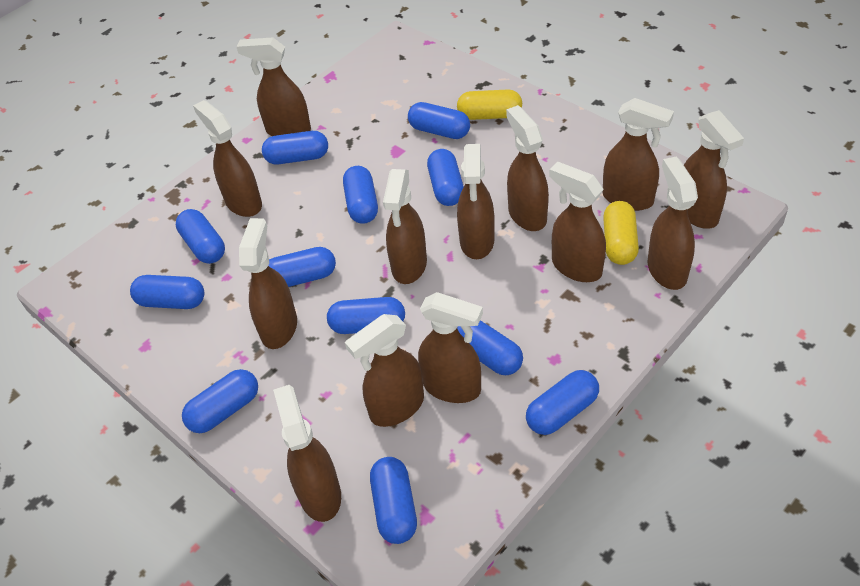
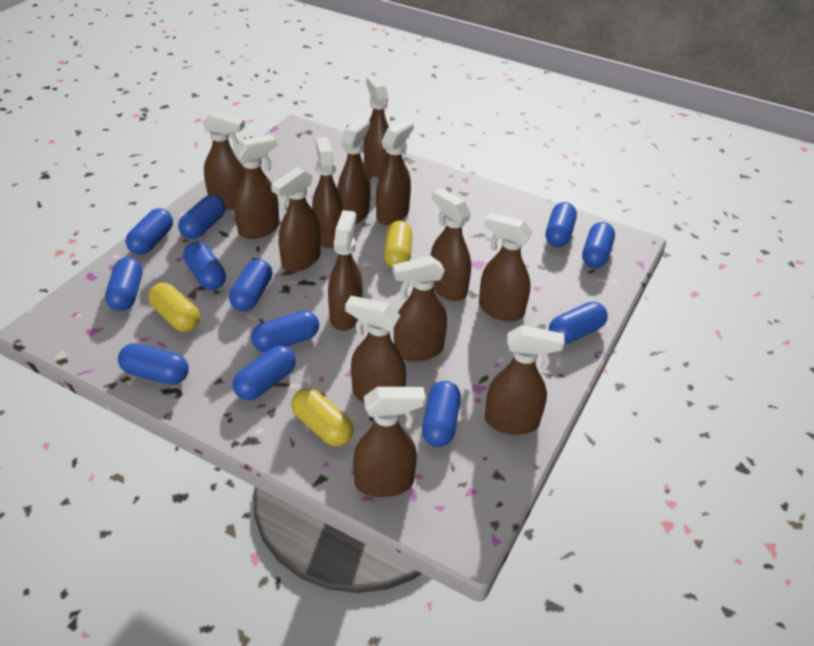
brown spray bottle: 13 -> 14
yellow capsule: 2 -> 3

